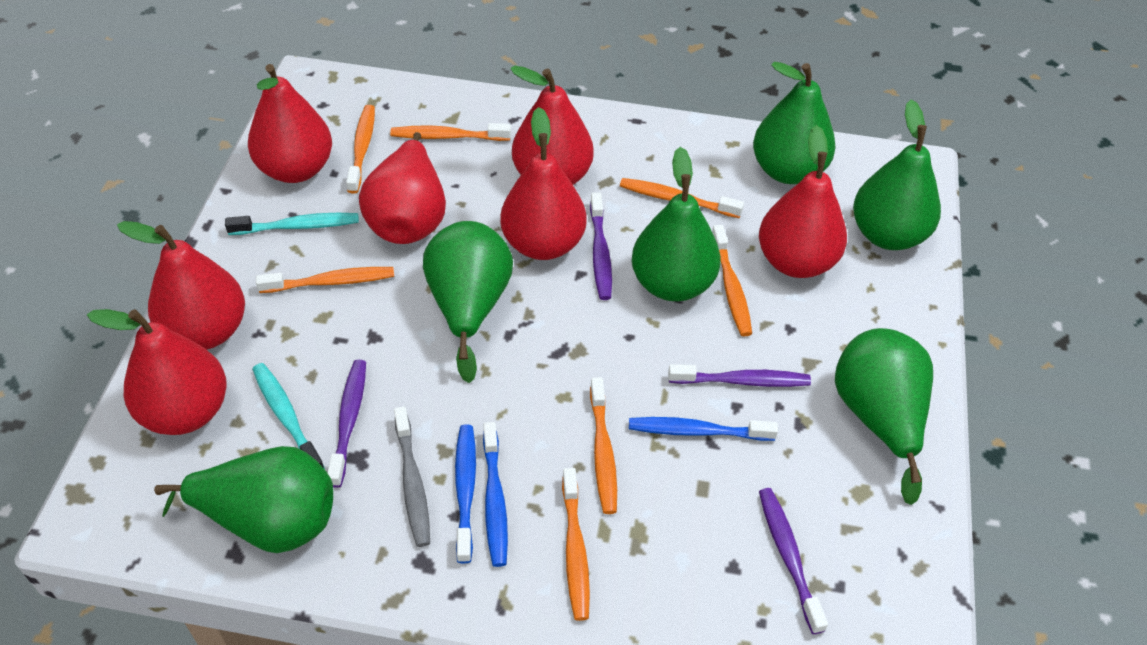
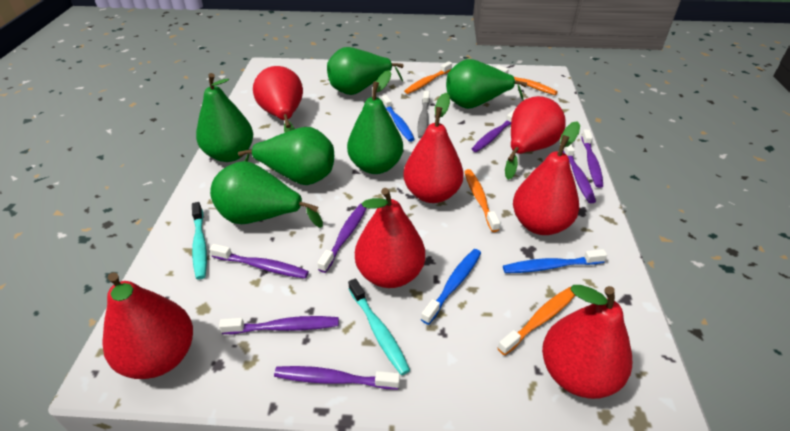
orange toothbrush: 7 -> 4
purple toothbrush: 4 -> 7

